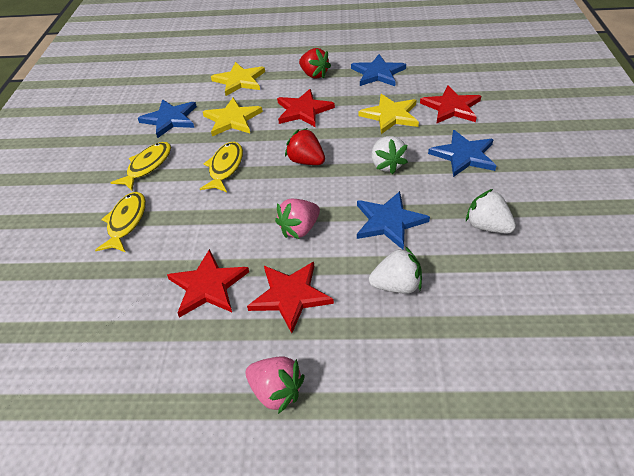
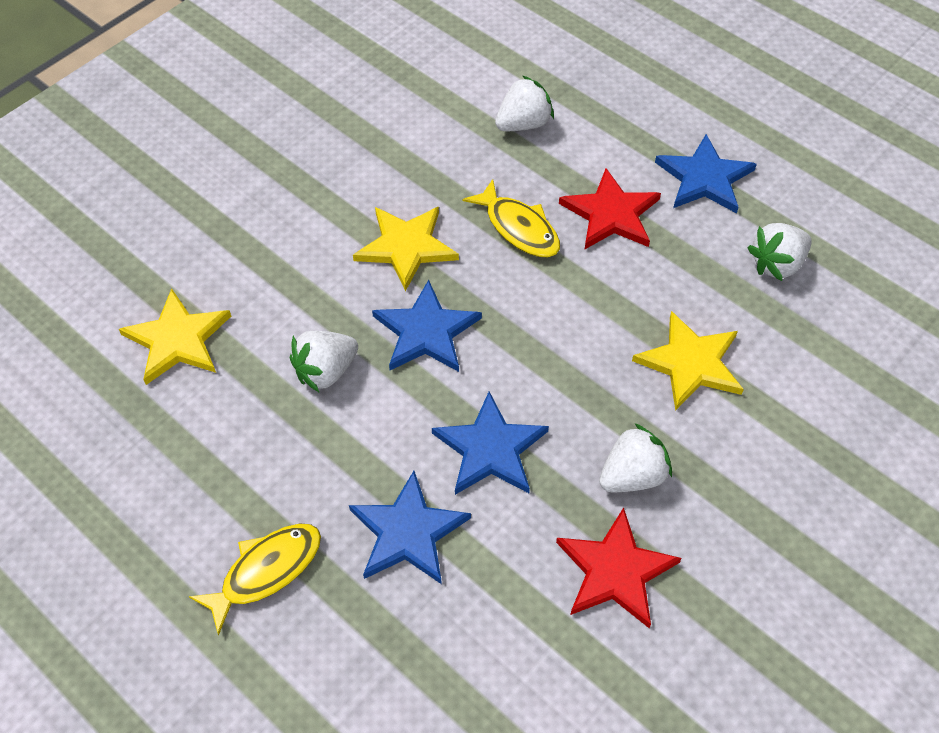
pink strawberry: 2 -> 0
red star: 4 -> 2
red strawberry: 2 -> 0
white strawberry: 3 -> 4
yellow fish: 3 -> 2

